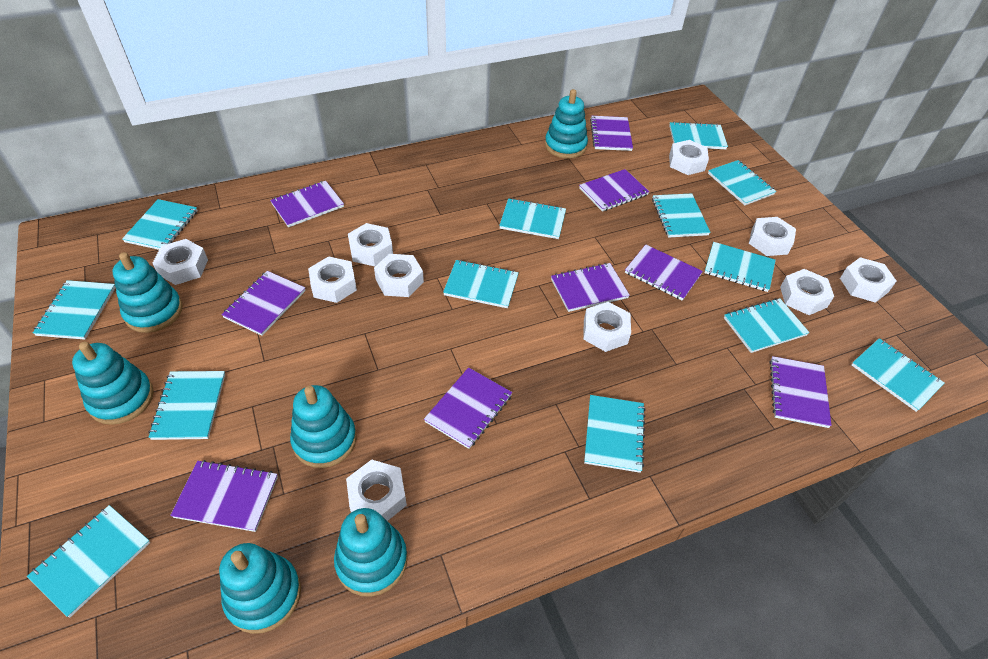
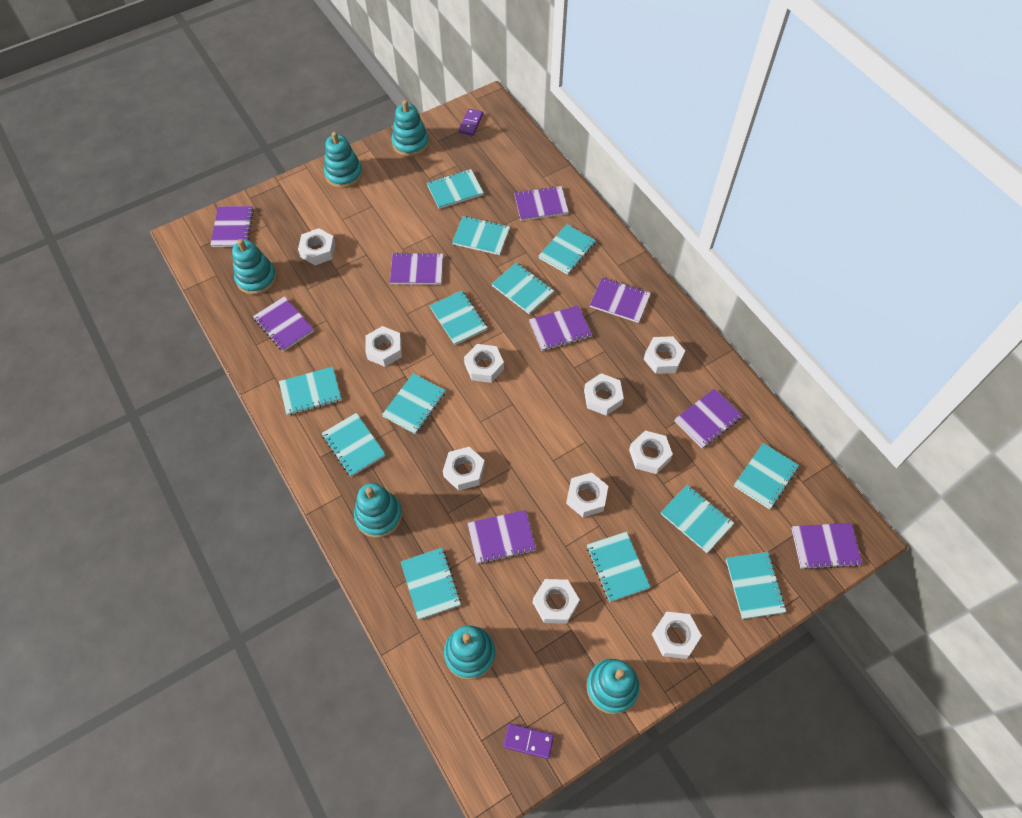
purple domino: 0 -> 2

